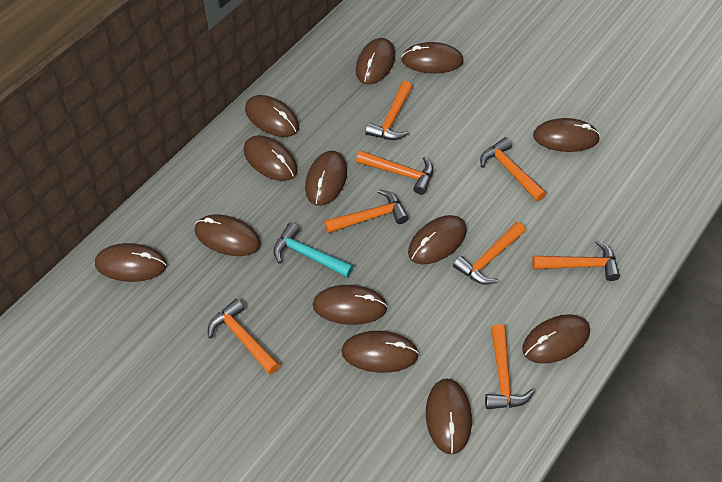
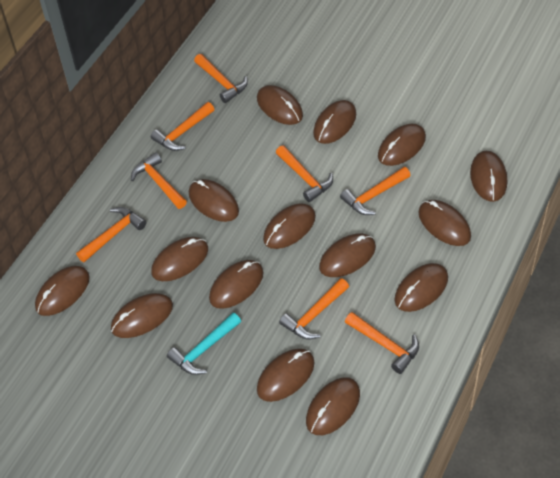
brown mouse: 13 -> 15

